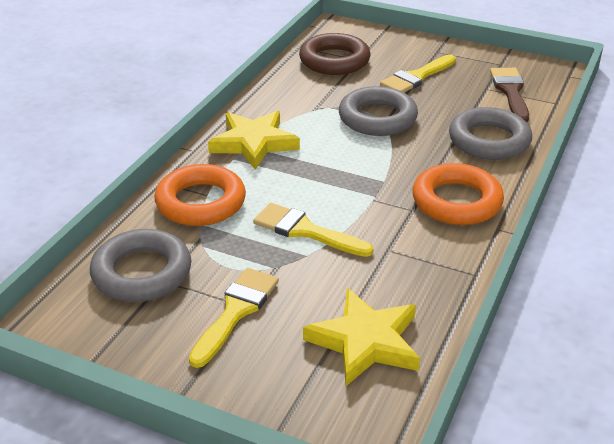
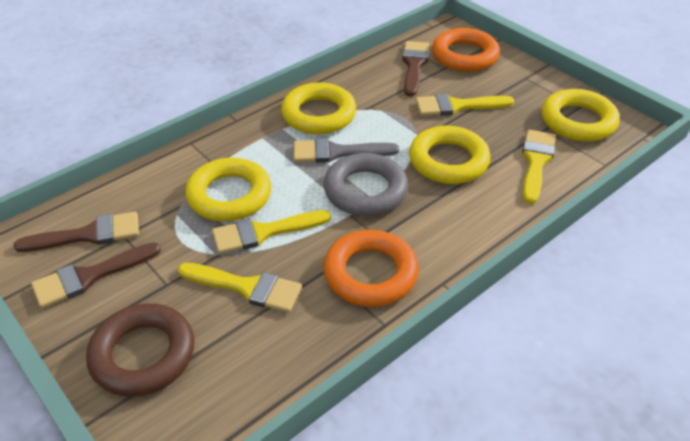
brown brush: 1 -> 3
grey brush: 0 -> 1
grey ring: 3 -> 1
yellow brush: 3 -> 4
yellow ring: 0 -> 4
yellow star: 2 -> 0

